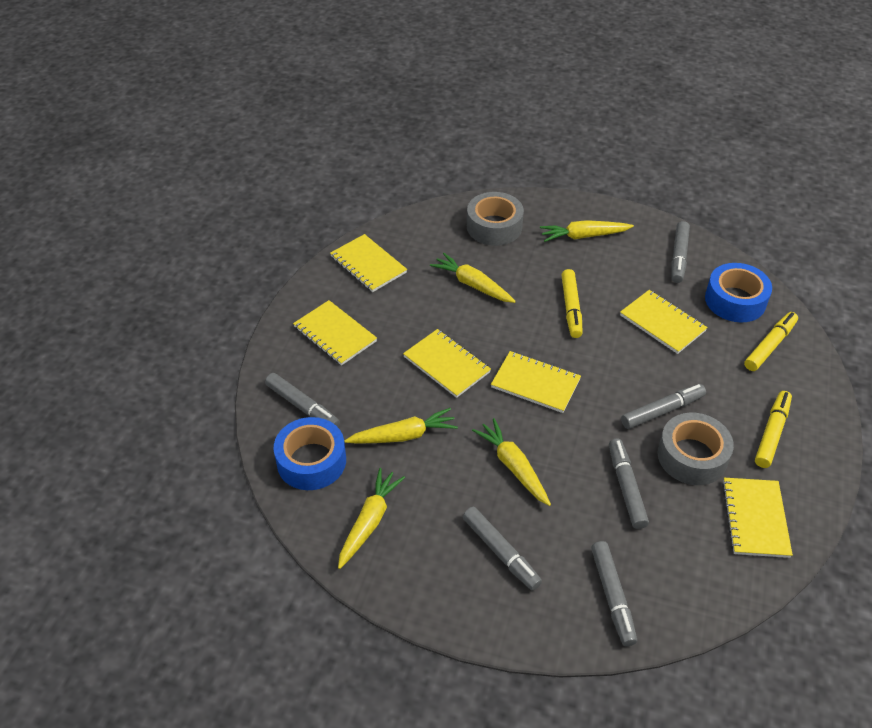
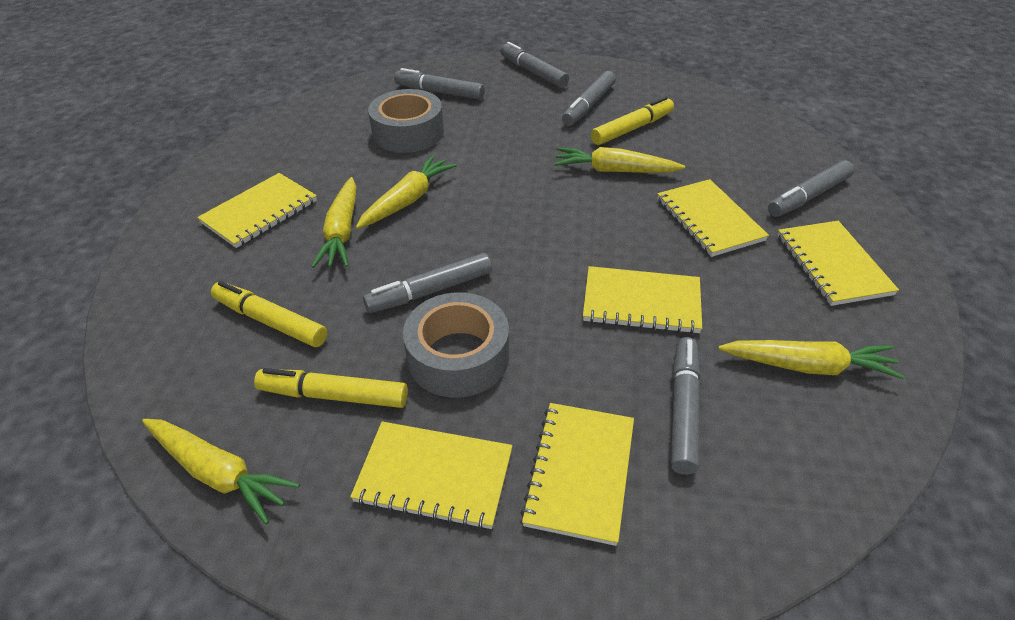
blue tape: 2 -> 0

